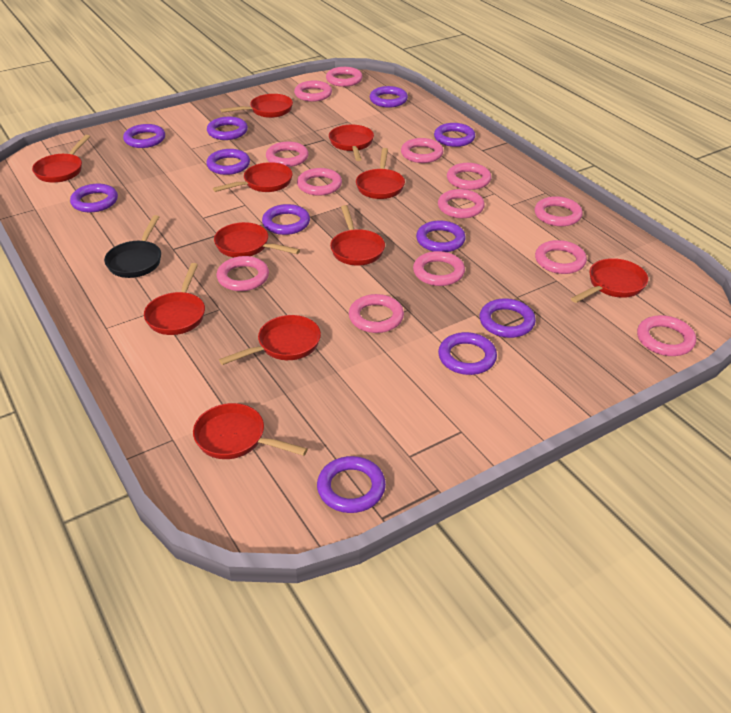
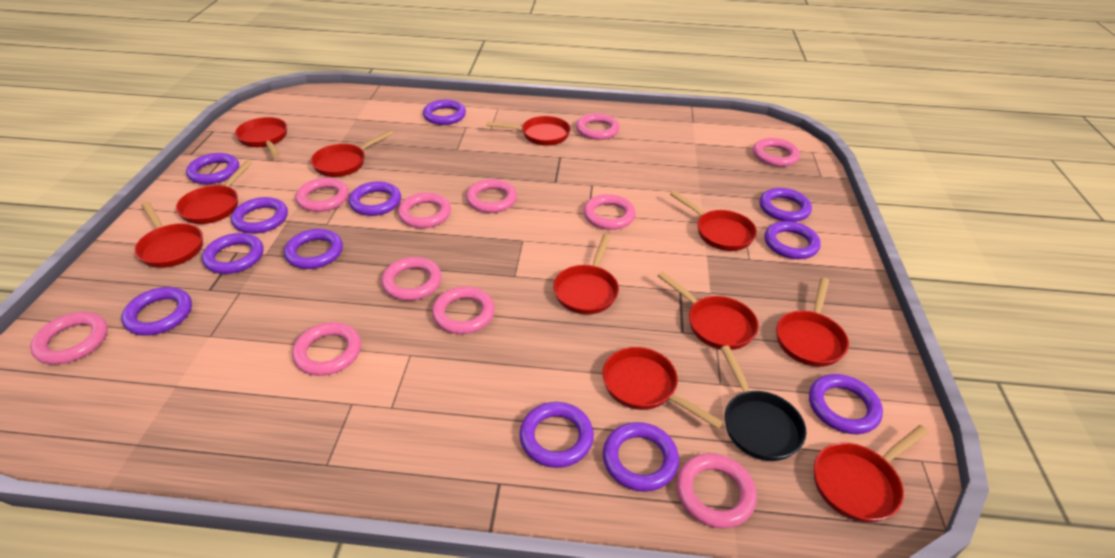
pink ring: 13 -> 11
purple ring: 11 -> 12

